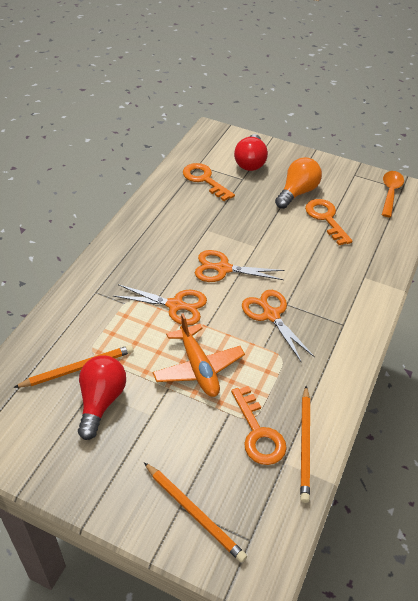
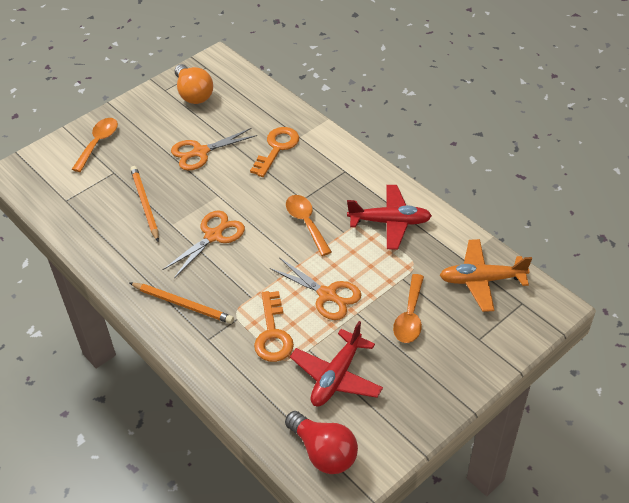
orange key: 3 -> 2
orange pencil: 3 -> 2
orange spoon: 1 -> 3
red light bulb: 2 -> 1
red plane: 0 -> 2

